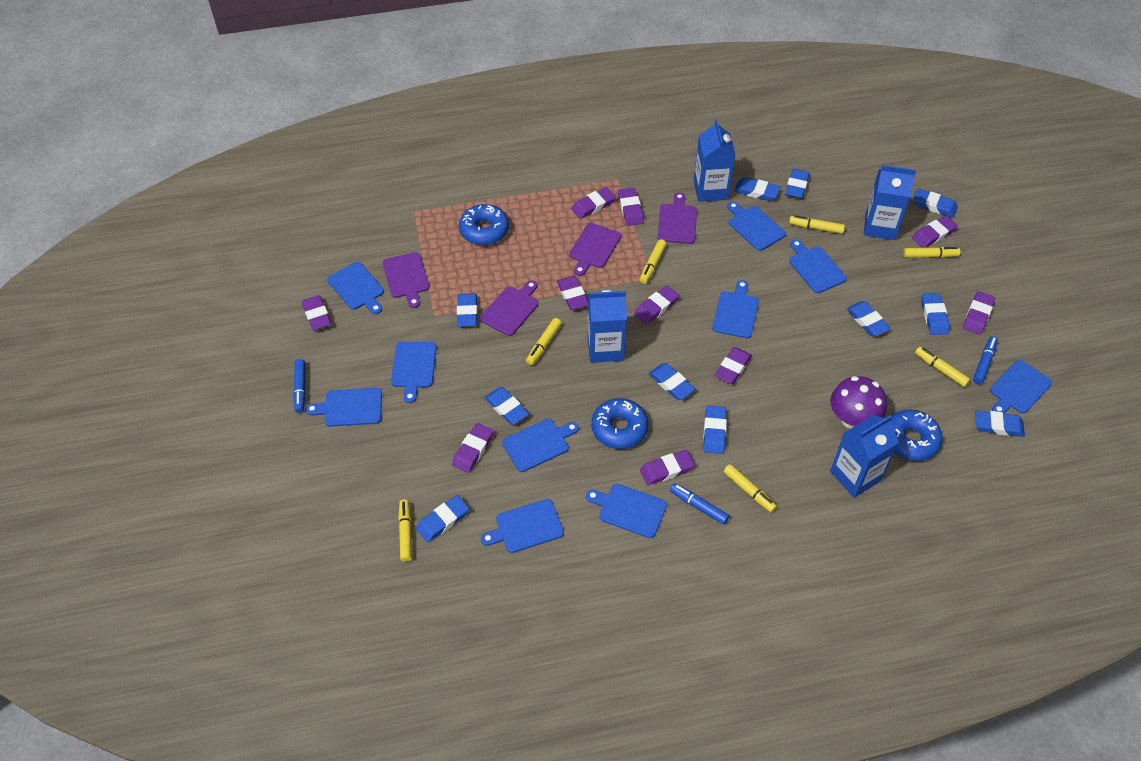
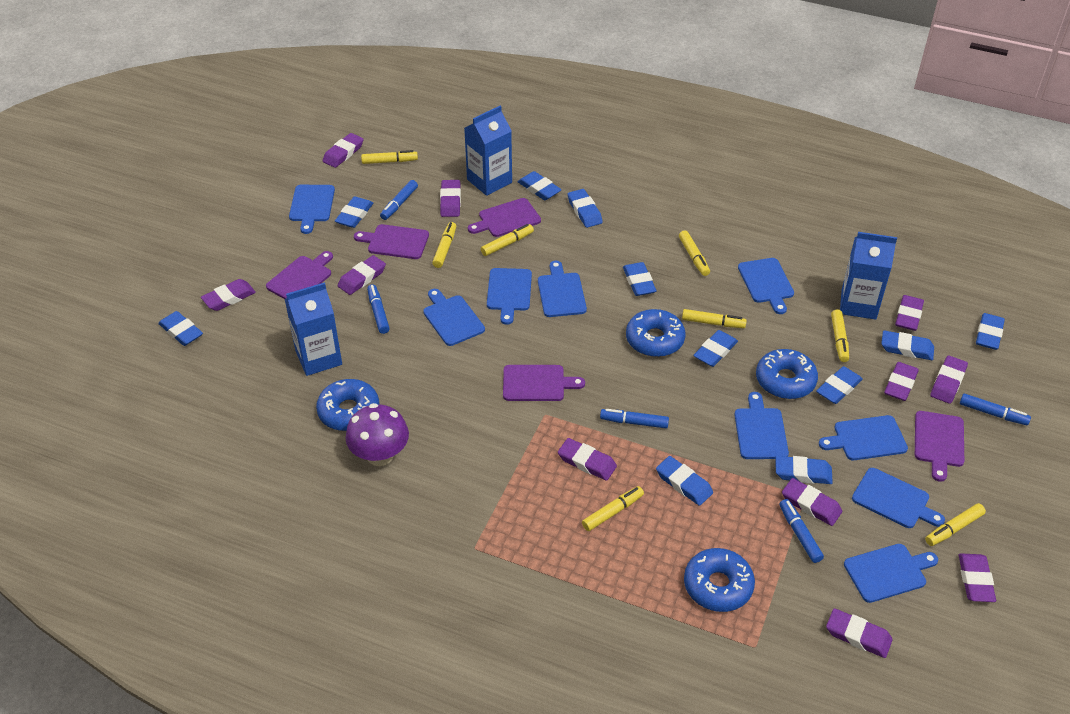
blue carton: 4 -> 3
blue cutting board: 10 -> 9
blue donut: 3 -> 4
blue marker: 3 -> 5
purple cutting board: 4 -> 5
purple eraser: 10 -> 11
yellow marker: 7 -> 8

